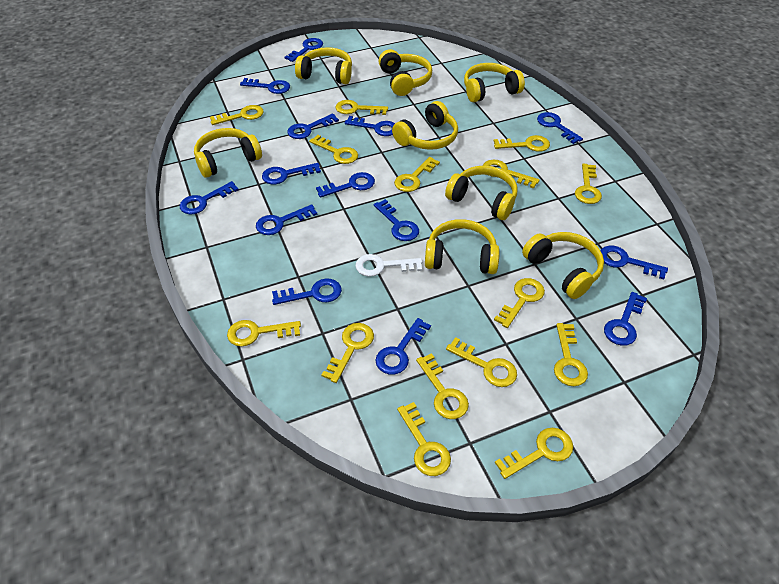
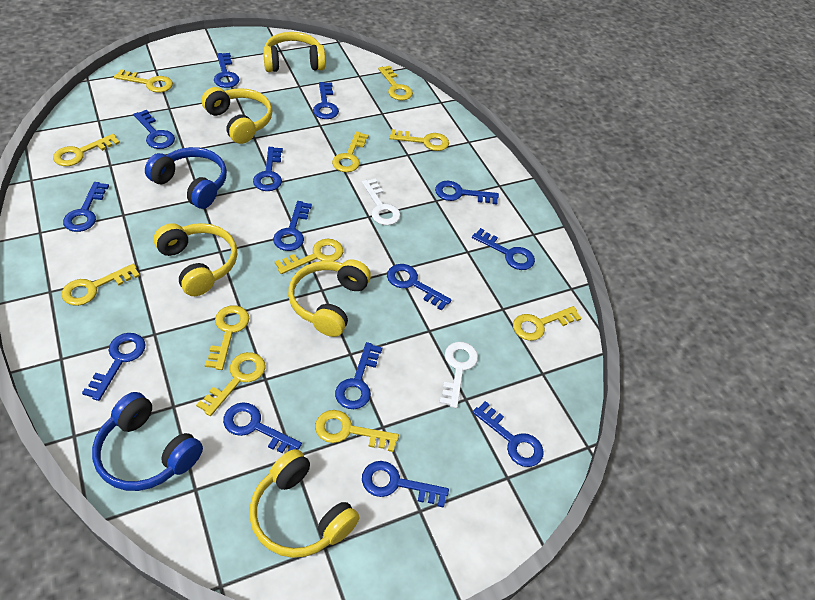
blue headphones: 0 -> 2
white key: 1 -> 2
yellow headphones: 8 -> 5
yellow key: 15 -> 11

